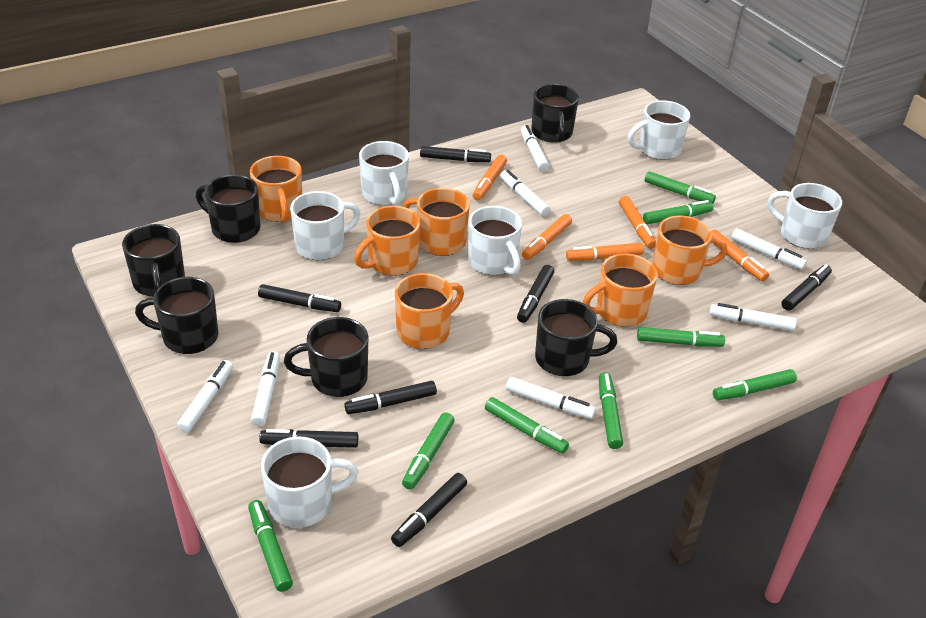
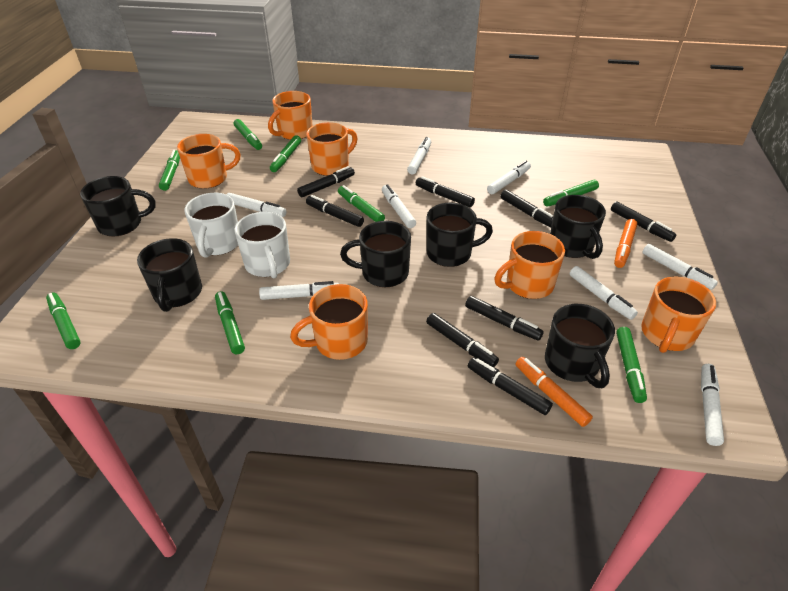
black marker: 7 -> 8
orange marker: 5 -> 2
white marker: 7 -> 8
white mug: 6 -> 2

